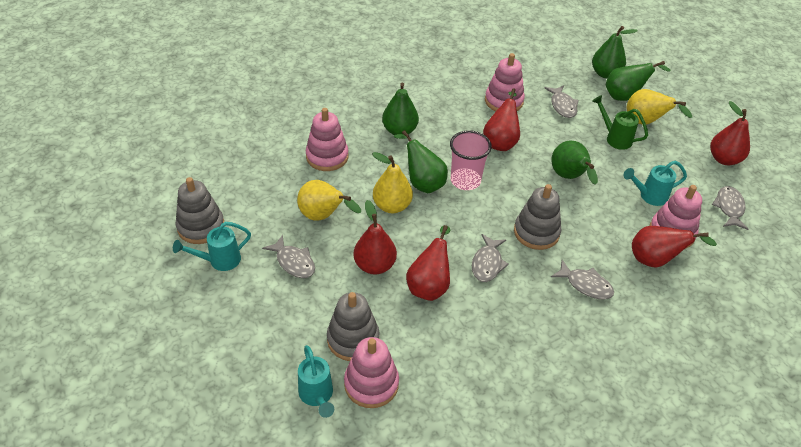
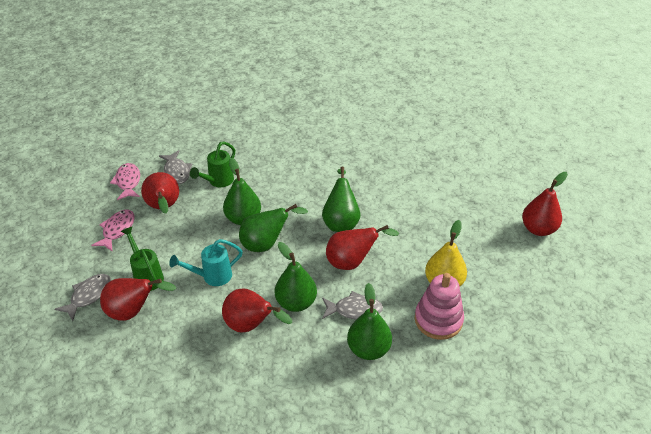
green watering can: 1 -> 2
grey fish: 5 -> 3
grey stacking toy: 3 -> 0
pink cup: 1 -> 0
pink fish: 0 -> 2
pink stacking toy: 4 -> 1
turquoise watering can: 3 -> 1
yellow pear: 3 -> 1

